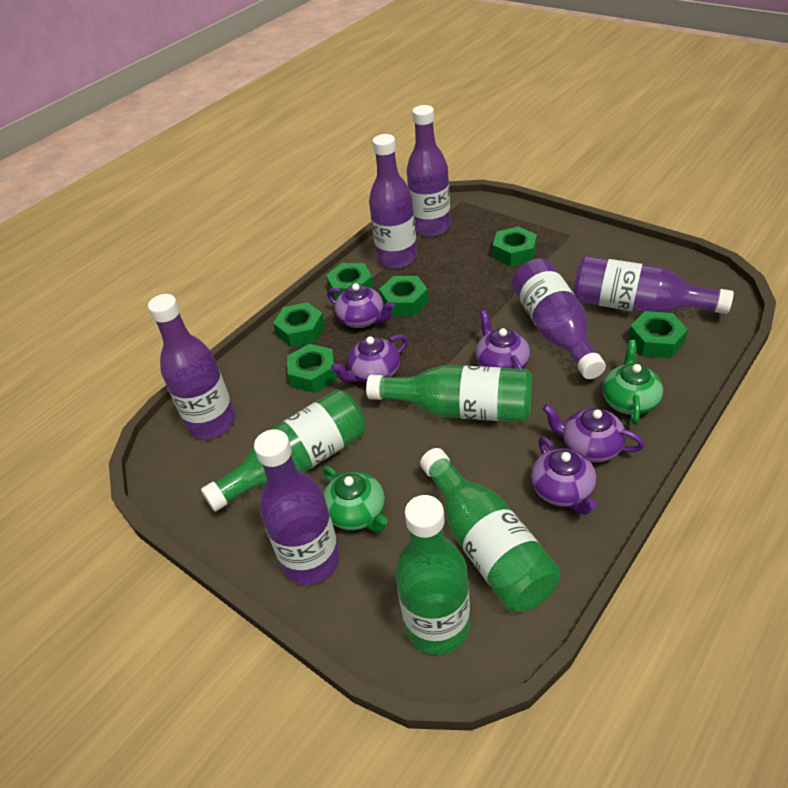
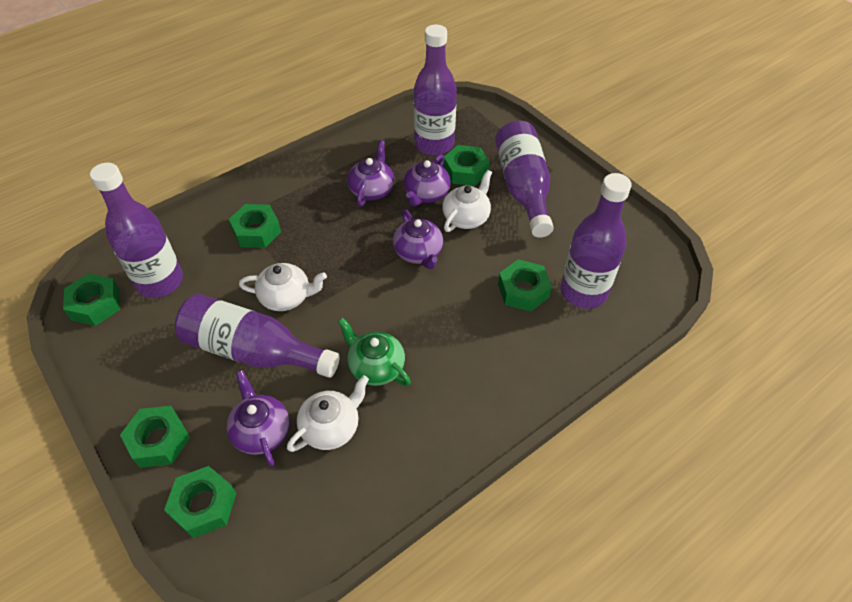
green bottle: 4 -> 0
green teapot: 2 -> 1
purple bottle: 6 -> 5
purple teapot: 5 -> 4
white teapot: 0 -> 3

